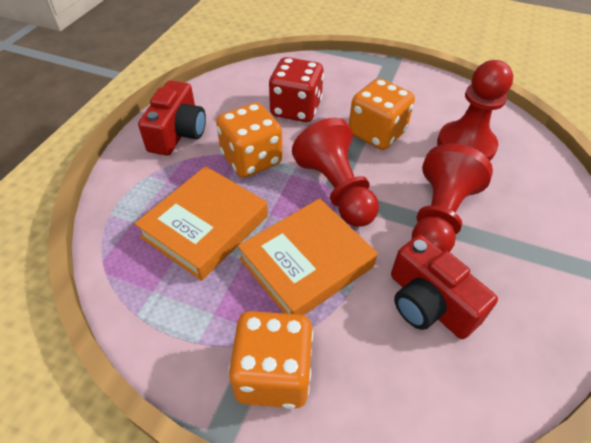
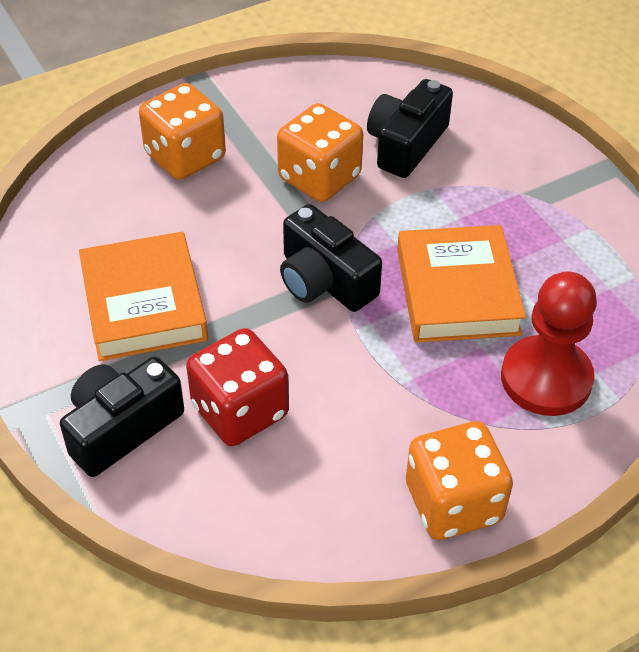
black camera: 0 -> 3
red camera: 2 -> 0
red pawn: 3 -> 1

